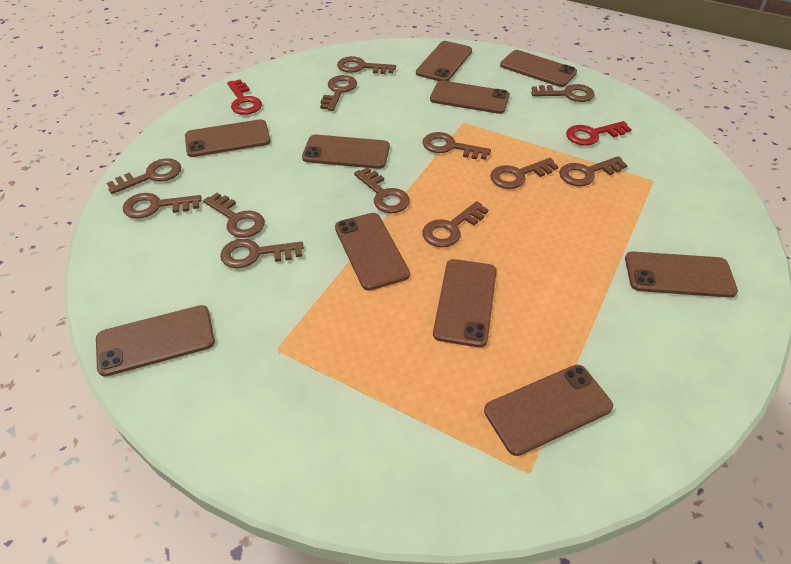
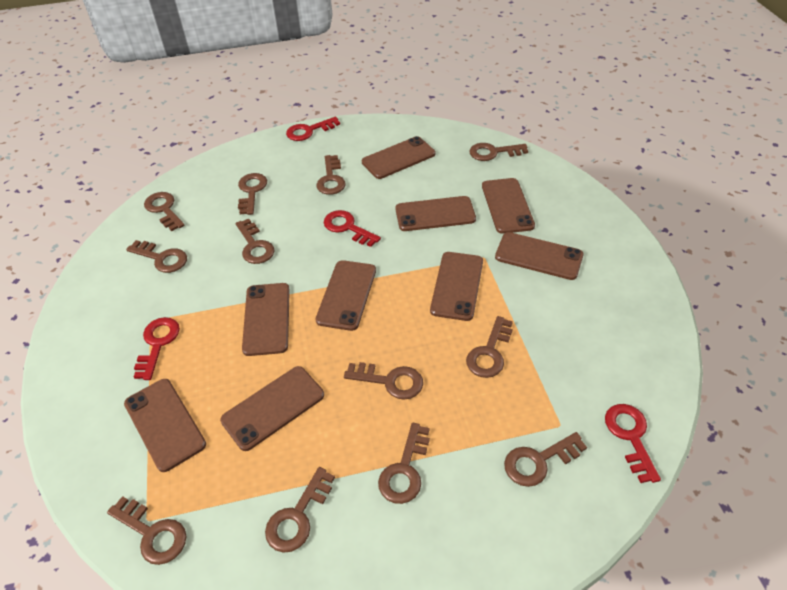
brown phone: 10 -> 9
red key: 2 -> 4

